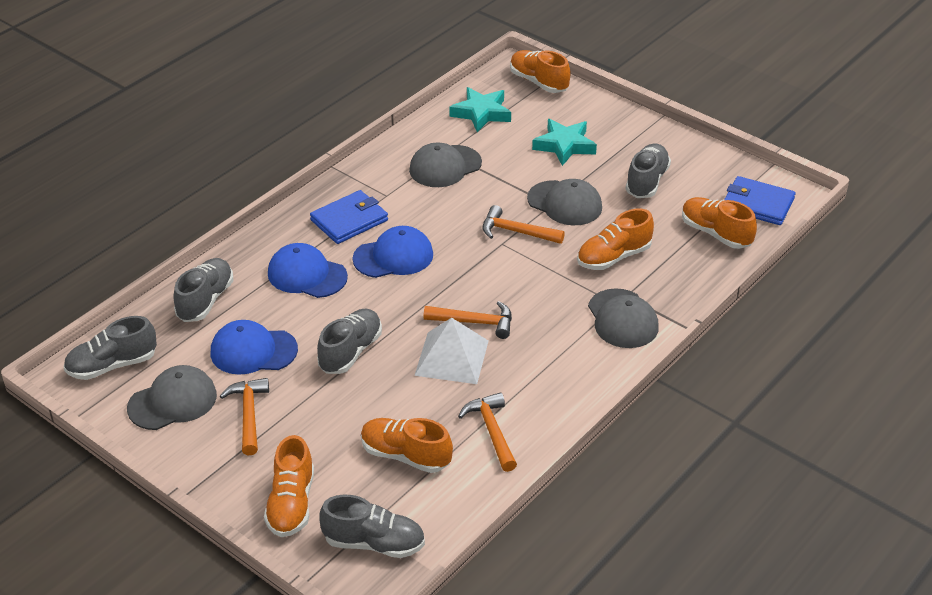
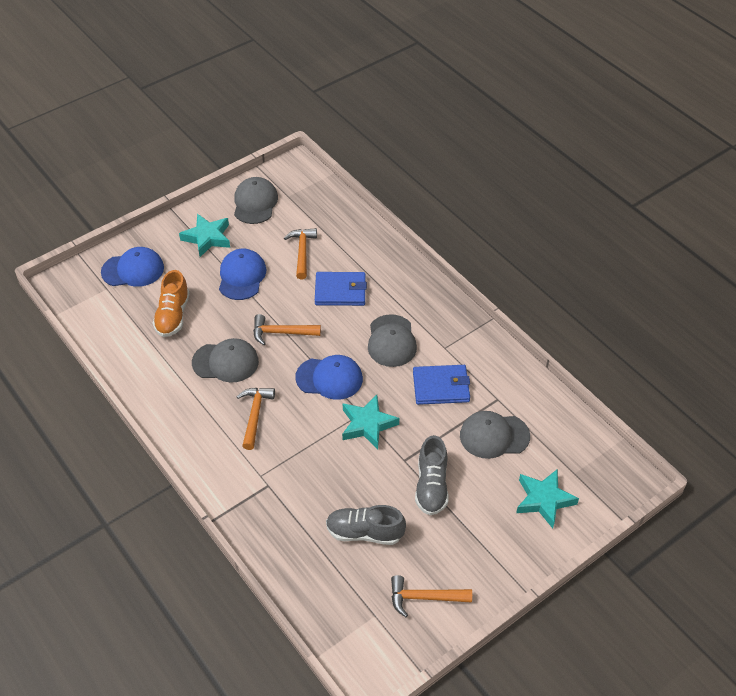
grey shoe: 5 -> 2
orange shoe: 5 -> 1
turquoise star: 2 -> 3
white pyramid: 1 -> 0

